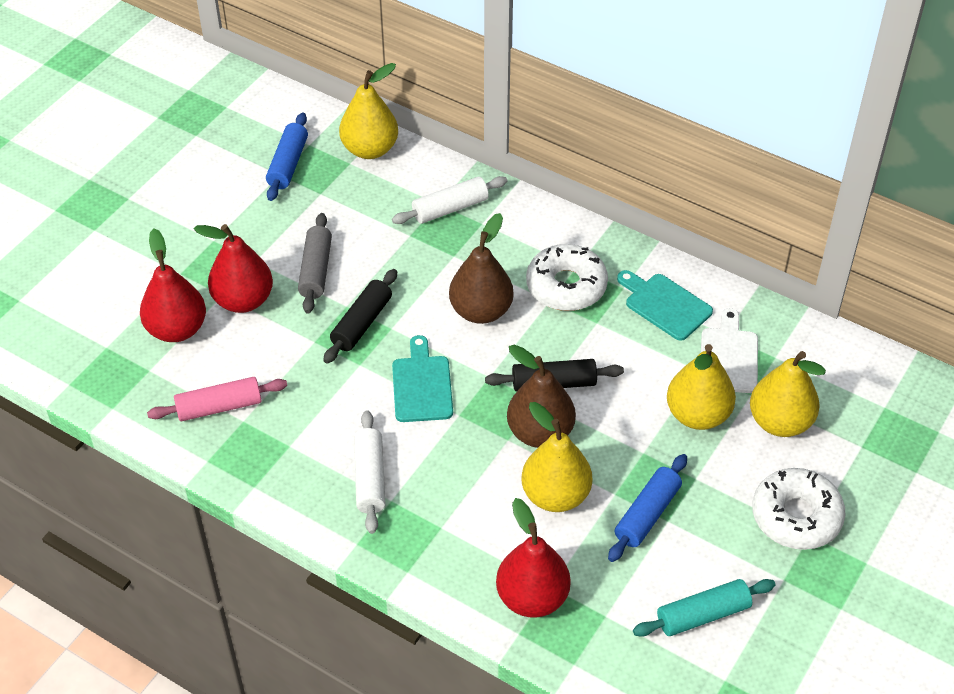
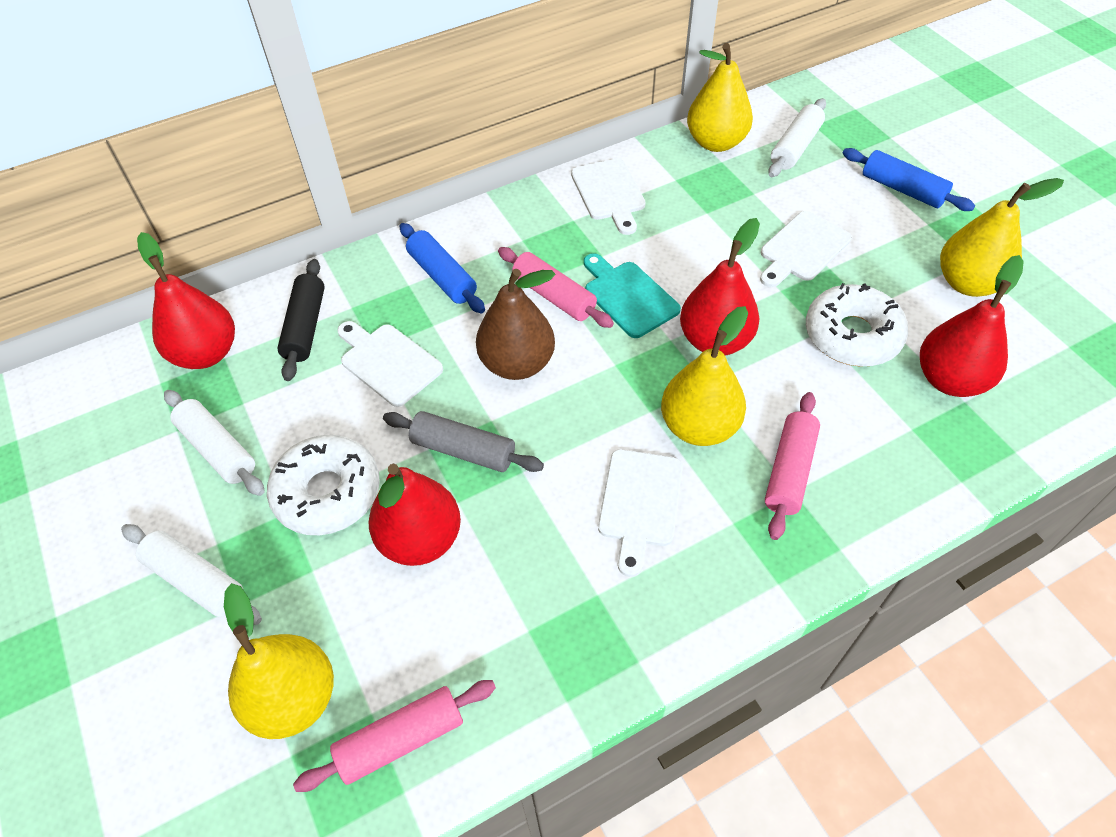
black rolling pin: 2 -> 1
brown pear: 2 -> 1
pink rolling pin: 1 -> 3
red pear: 3 -> 4
turquoise cutting board: 2 -> 1
turquoise rolling pin: 1 -> 0
white cutting board: 1 -> 4
white rolling pin: 2 -> 3

